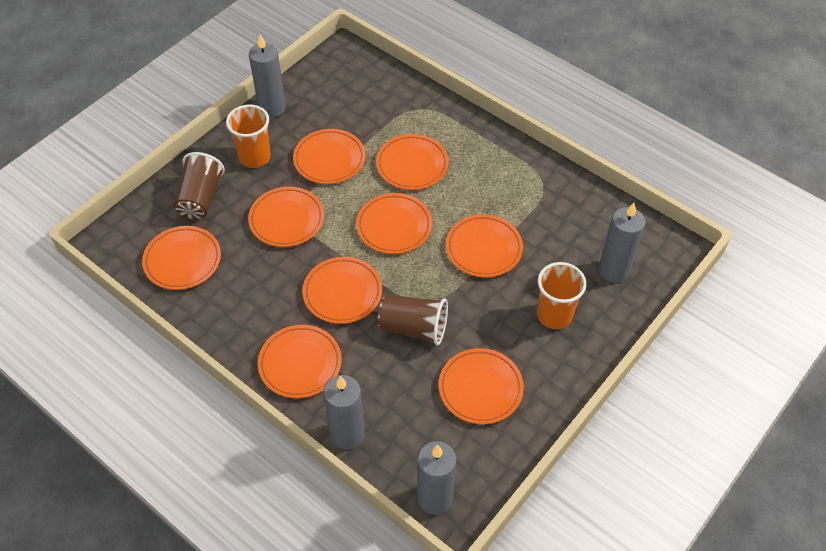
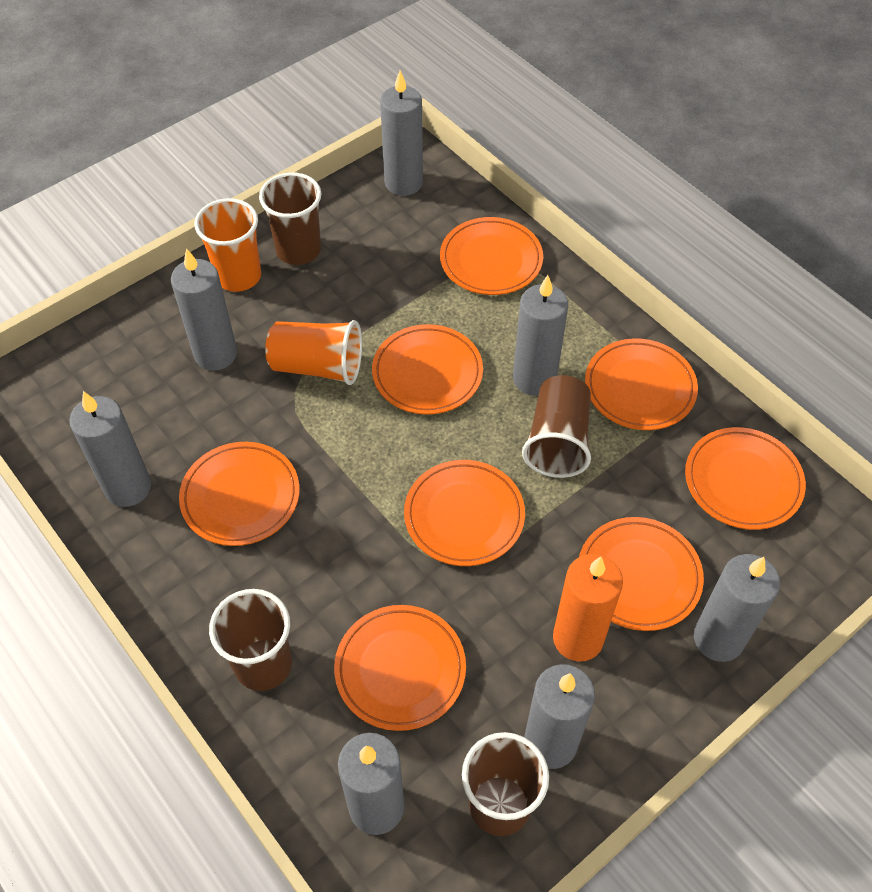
brown cup: 2 -> 4
grey candle: 4 -> 7
orange candle: 0 -> 1
orange plate: 9 -> 8

